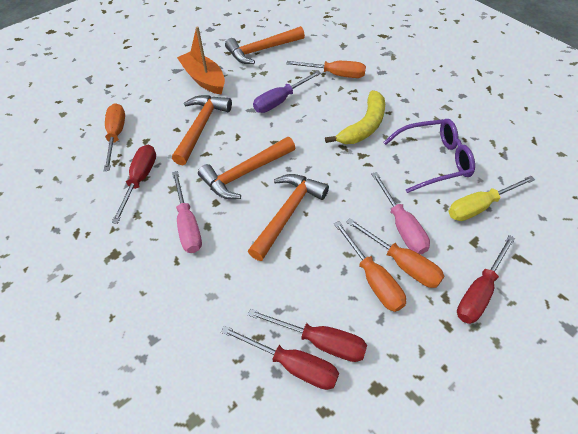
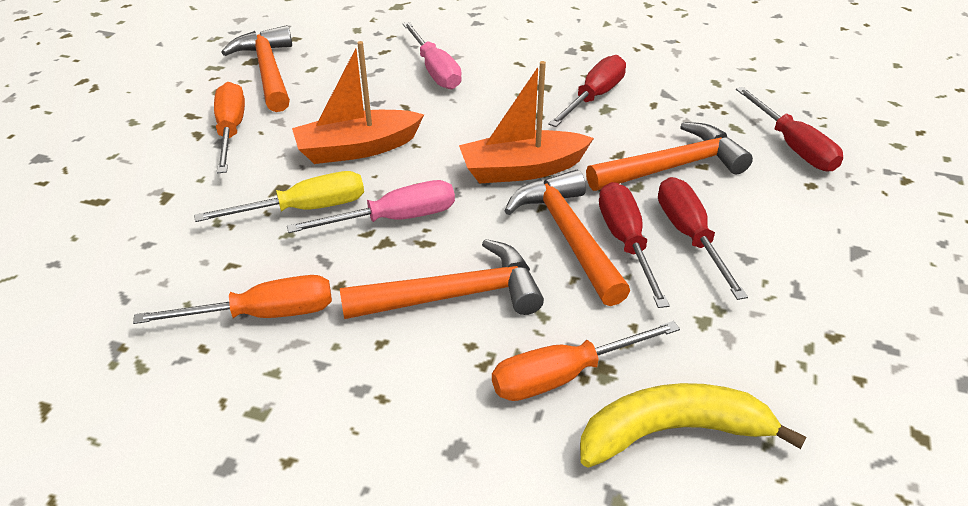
orange boat: 1 -> 2
orange screwdriver: 4 -> 3
purple glasses: 1 -> 0
purple screwdriver: 1 -> 0

